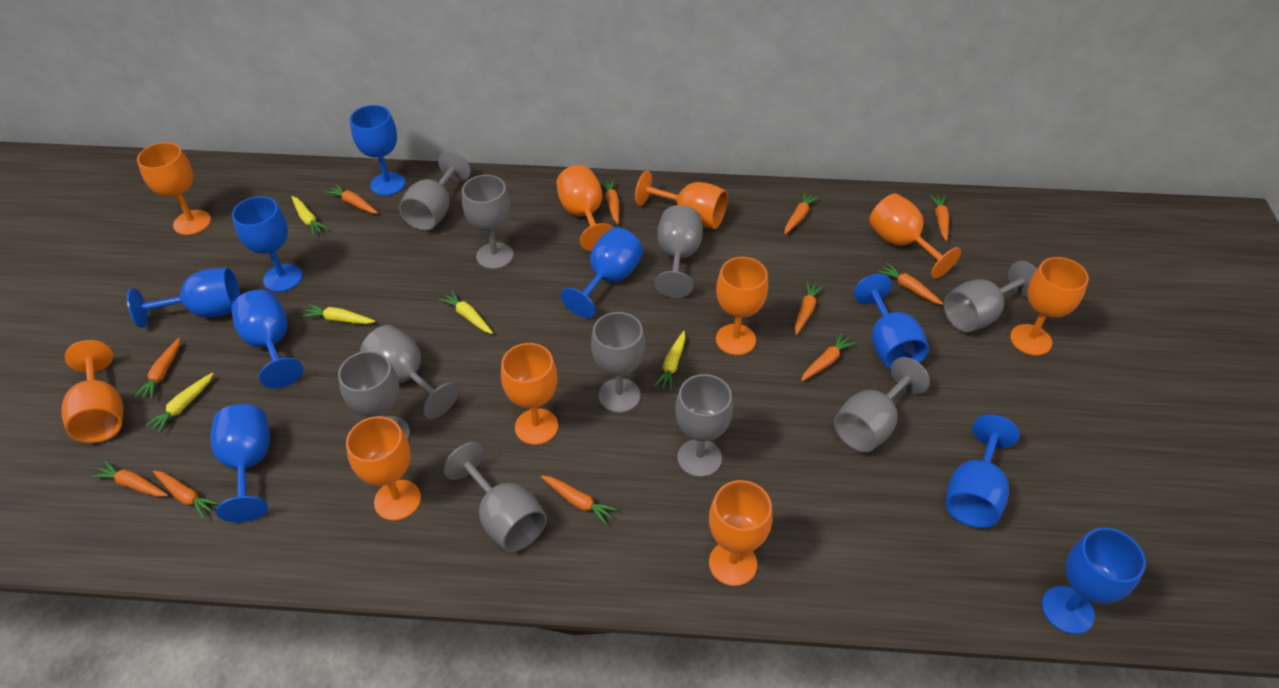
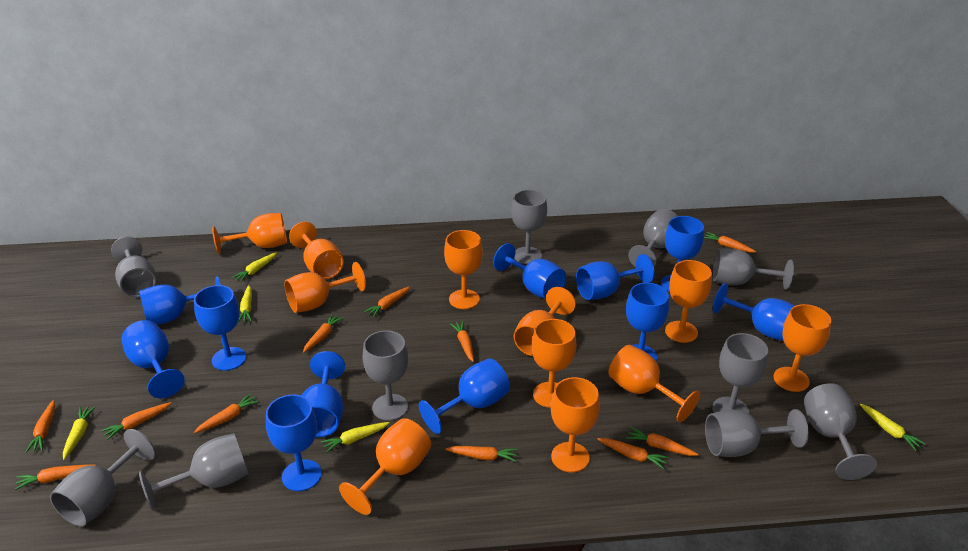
blue goblet: 9 -> 11
orange goblet: 10 -> 11

